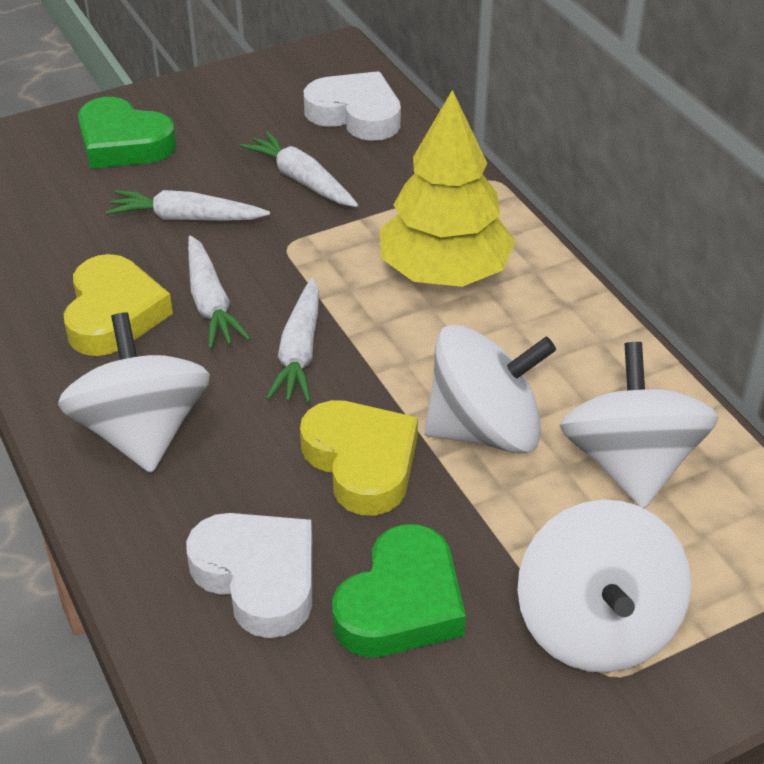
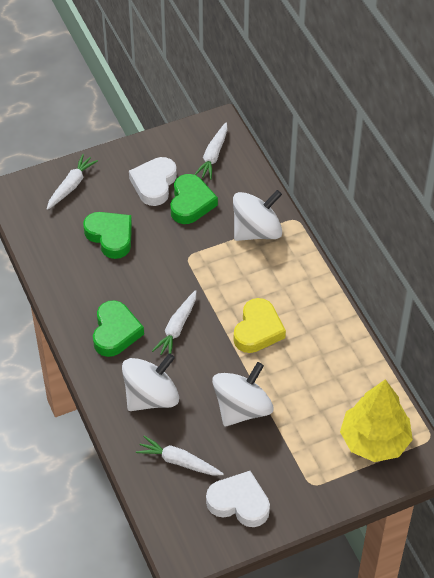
green heart: 2 -> 3
white spinning top: 4 -> 3
yellow heart: 2 -> 1

